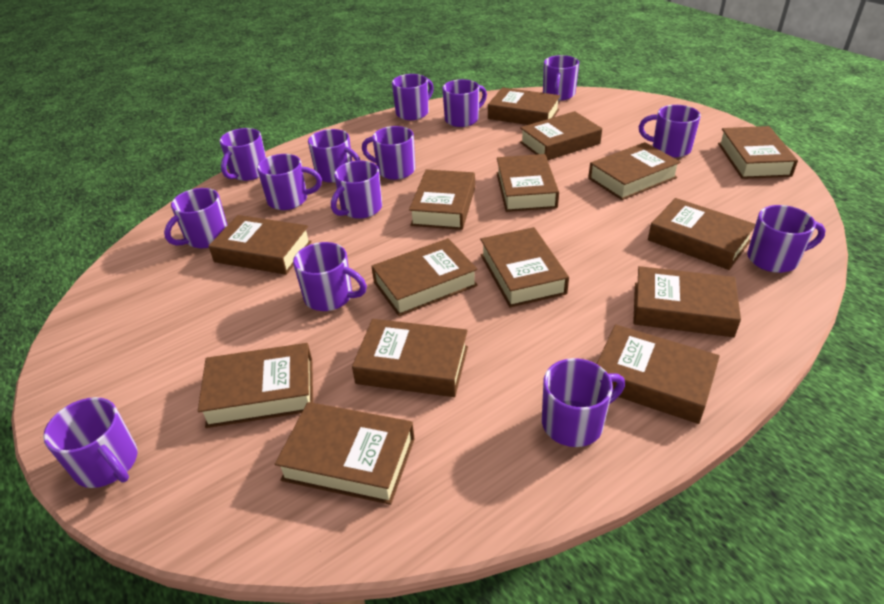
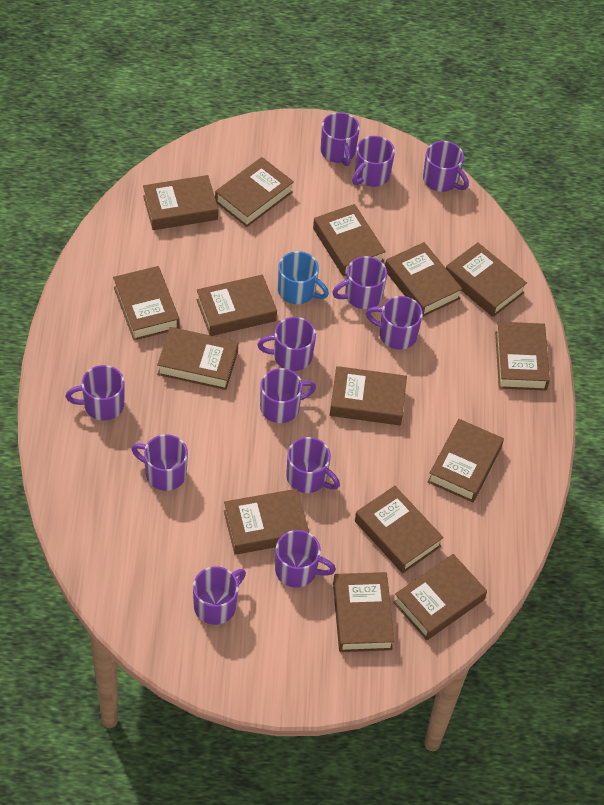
blue mug: 0 -> 1
purple mug: 14 -> 12

